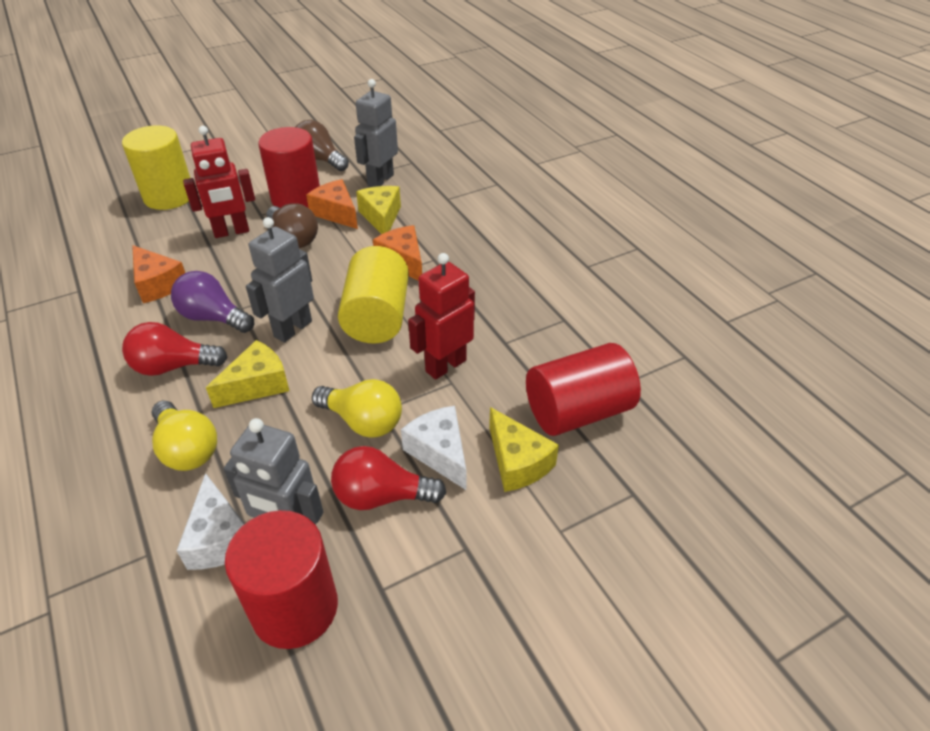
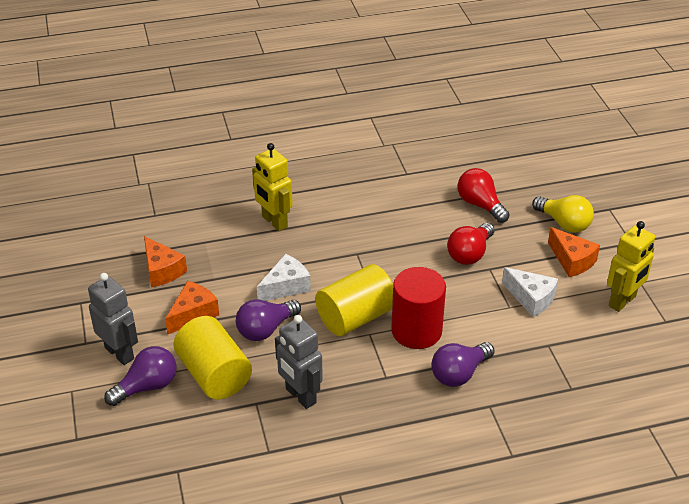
brown light bulb: 2 -> 0
grey robot: 3 -> 2
purple light bulb: 1 -> 3
red cylinder: 3 -> 1
red robot: 2 -> 0
yellow cheese: 3 -> 0
yellow light bulb: 2 -> 1
yellow robot: 0 -> 2

